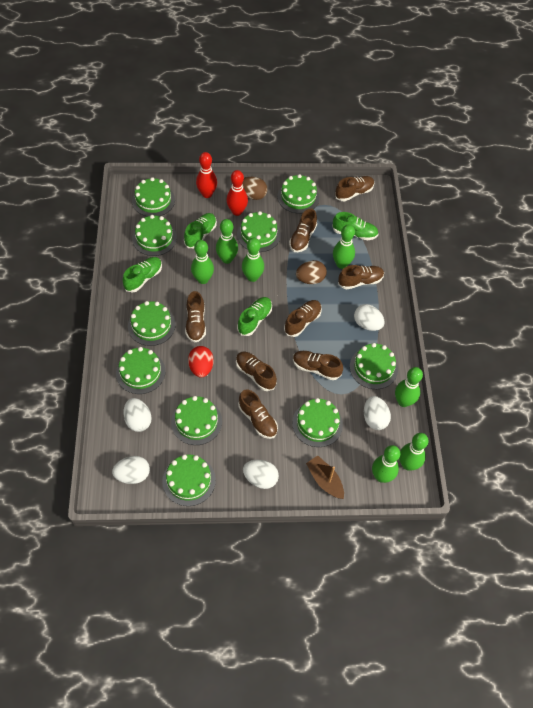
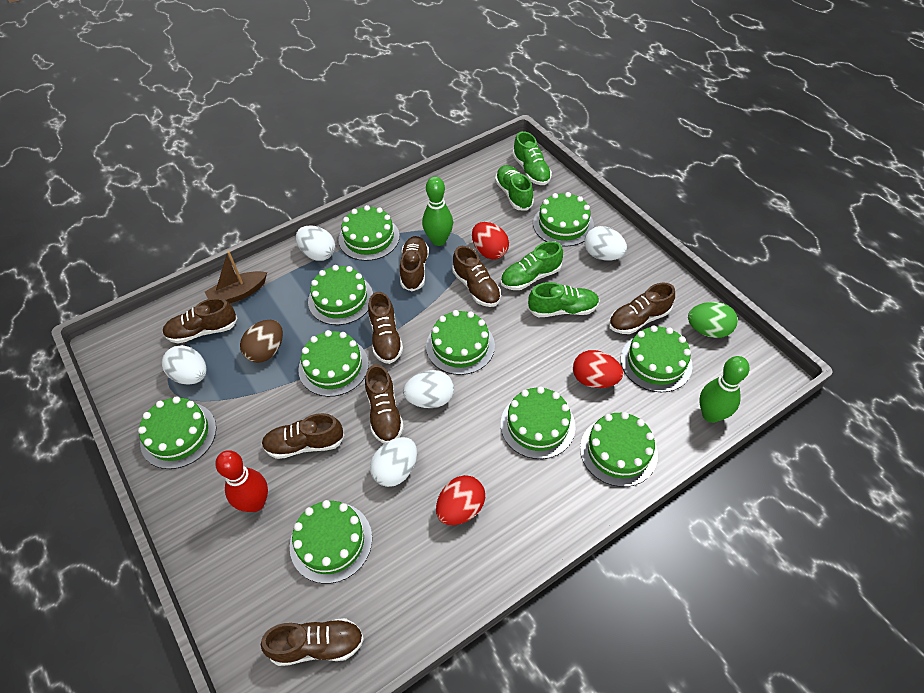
brown egg: 2 -> 1
green bowling pin: 7 -> 2
green egg: 0 -> 1
red bowling pin: 2 -> 1
red egg: 1 -> 3

